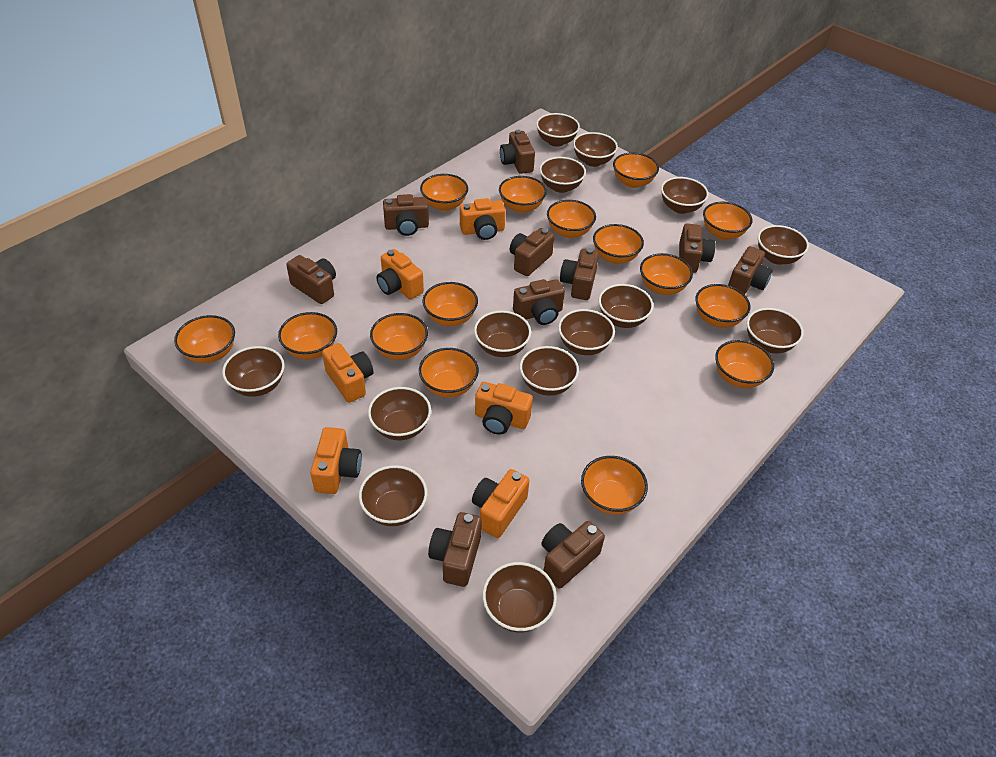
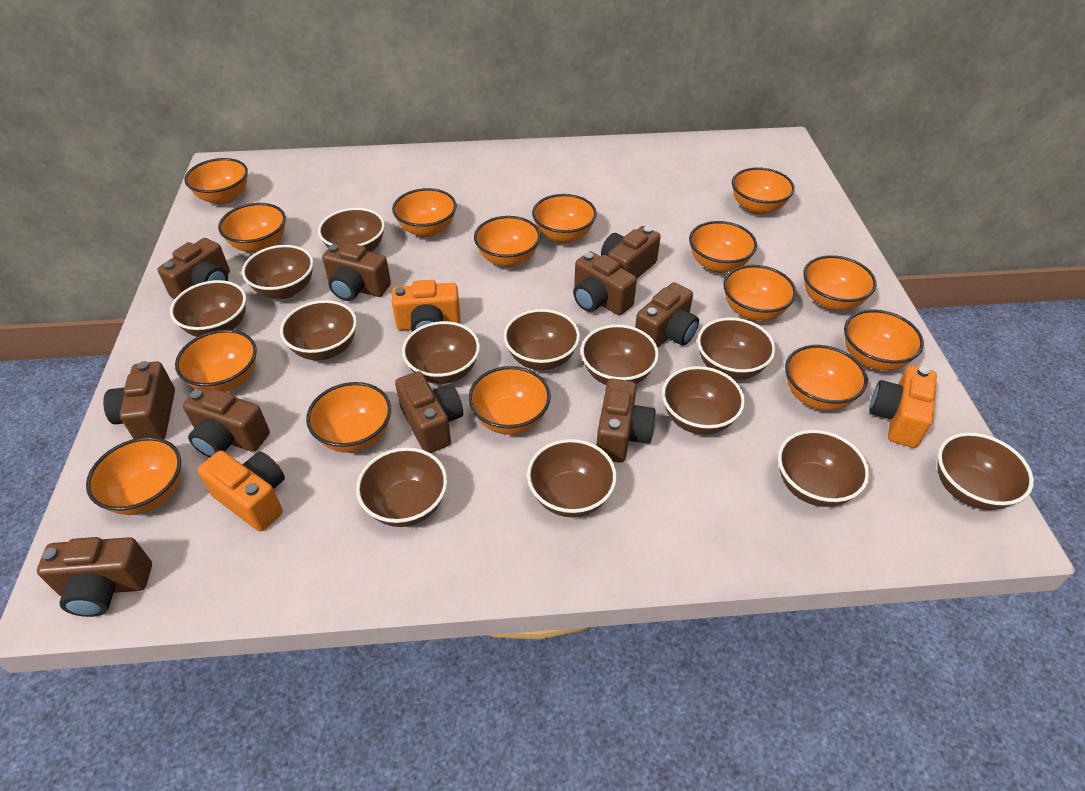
brown bowl: 14 -> 13
orange camera: 6 -> 3

